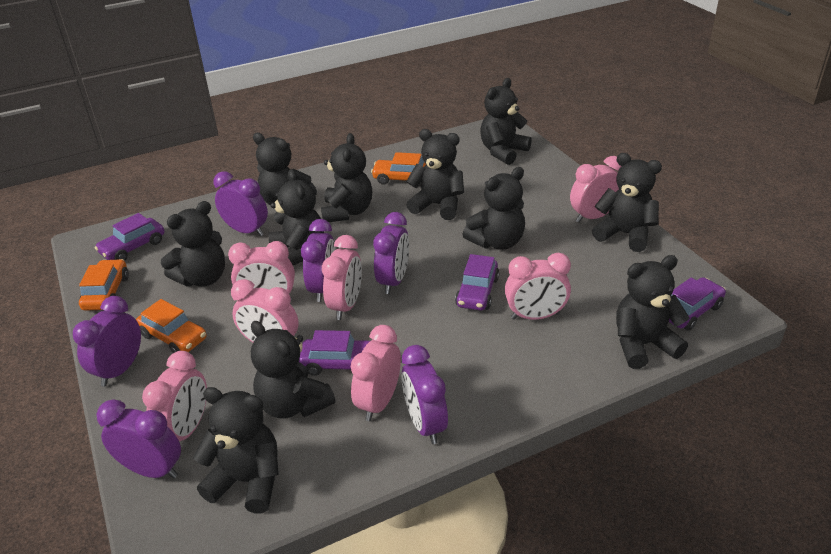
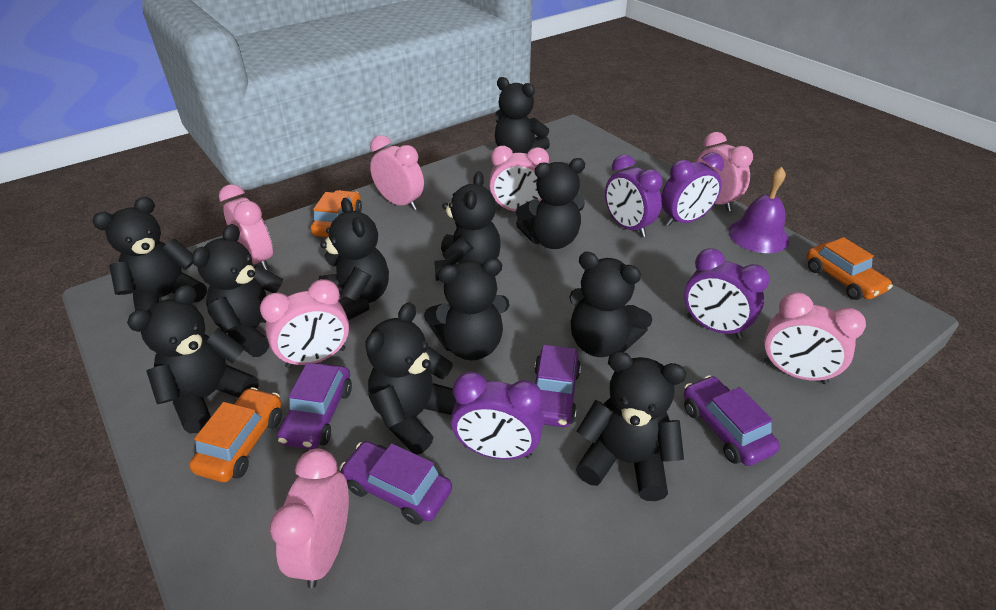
purple bell: 0 -> 1
purple clock: 6 -> 4

